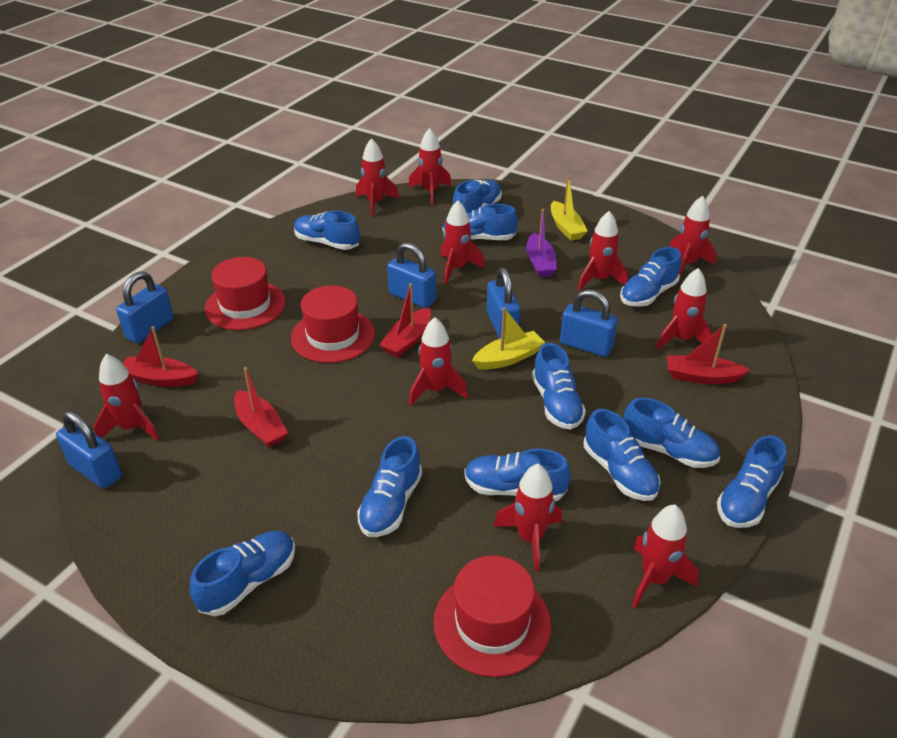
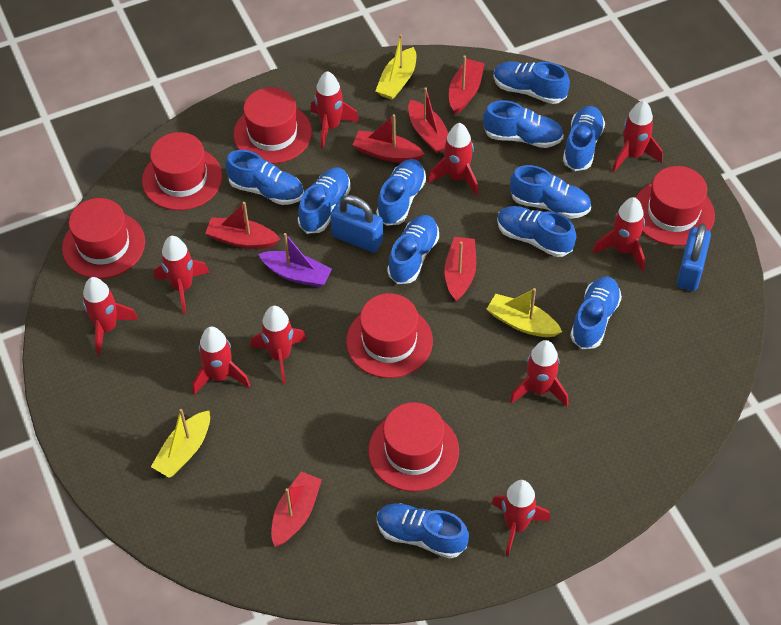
blue padlock: 5 -> 2
red boat: 4 -> 6
red hat: 3 -> 6
yellow boat: 2 -> 3

